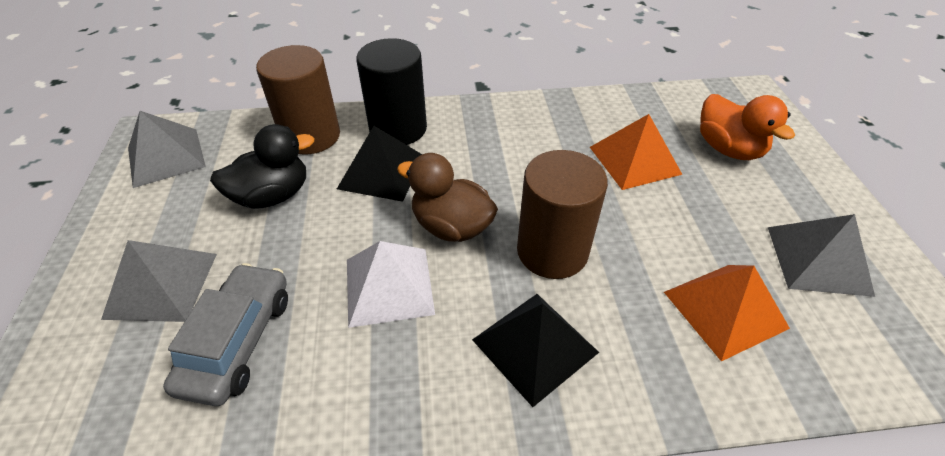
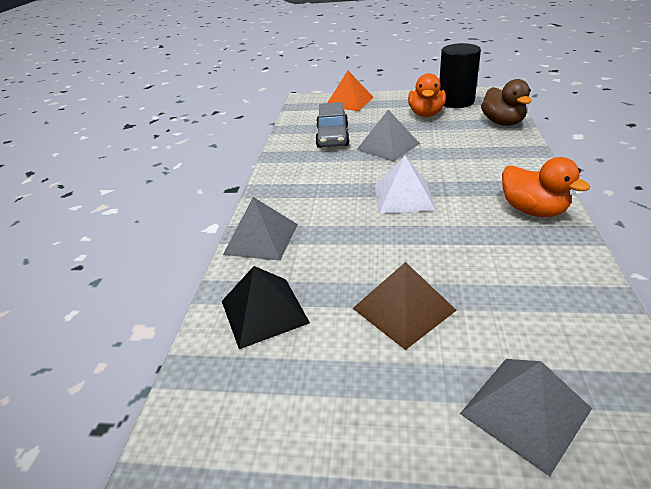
black duck: 1 -> 0
black pyramid: 2 -> 1
brown cylinder: 2 -> 0
brown pyramid: 0 -> 1
orange duck: 1 -> 2
orange pyramid: 2 -> 1

